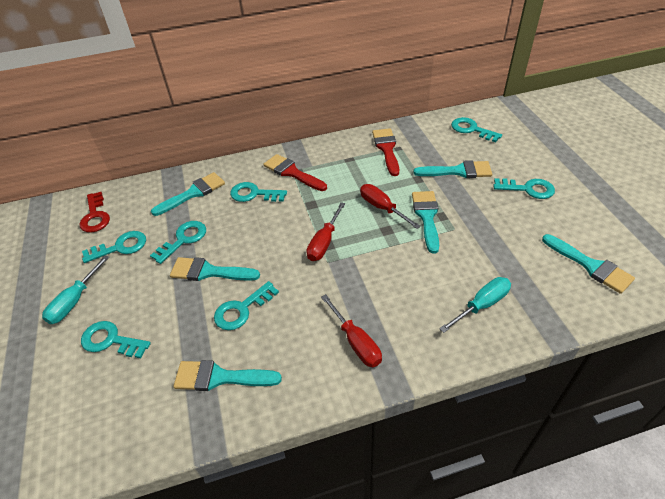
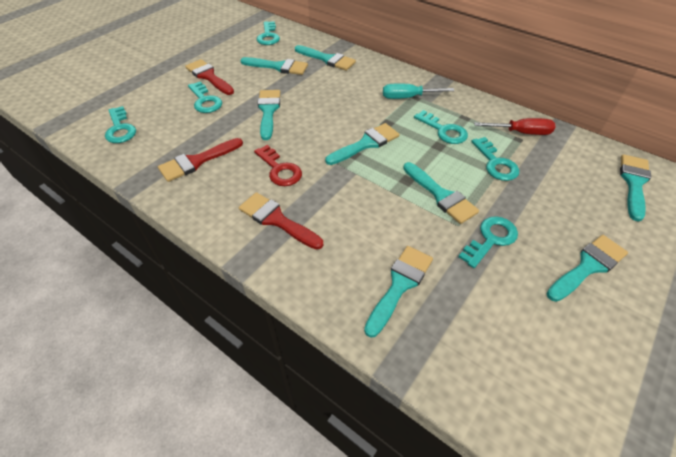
red brush: 2 -> 3
red screwdriver: 3 -> 1
turquoise brush: 6 -> 8
turquoise key: 7 -> 6
turquoise screwdriver: 2 -> 1

